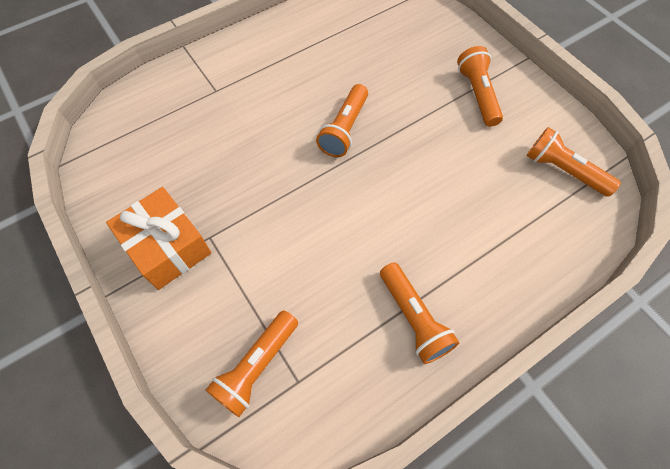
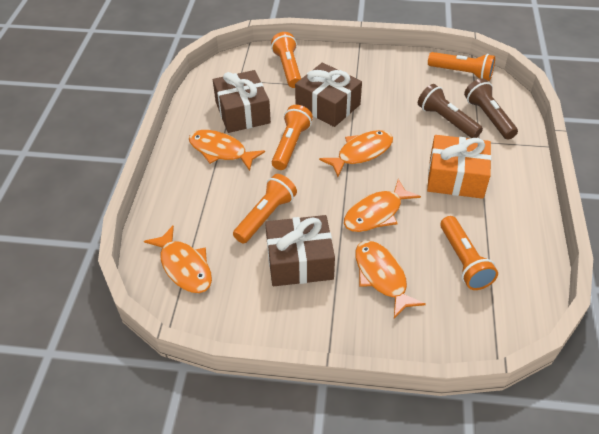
brown flashlight: 0 -> 2
brown gift: 0 -> 3
orange fish: 0 -> 5

